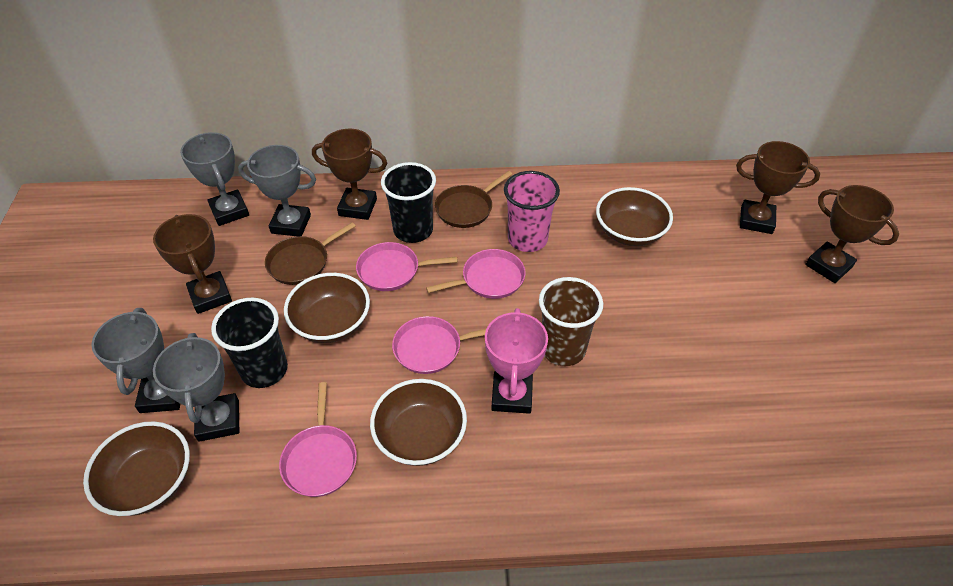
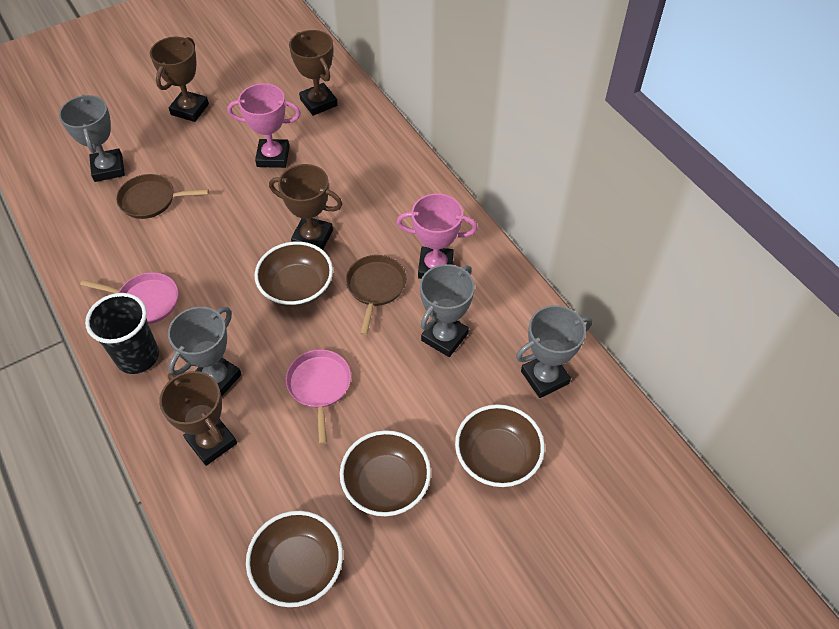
black cup: 2 -> 1
brown cup: 1 -> 0
pink cup: 1 -> 0
pink pan: 4 -> 2
pink trophy: 1 -> 2

